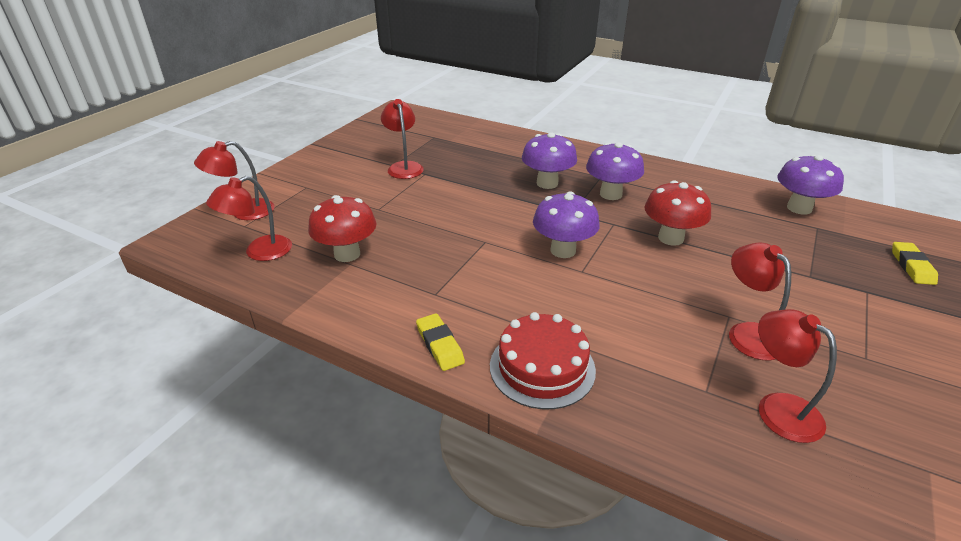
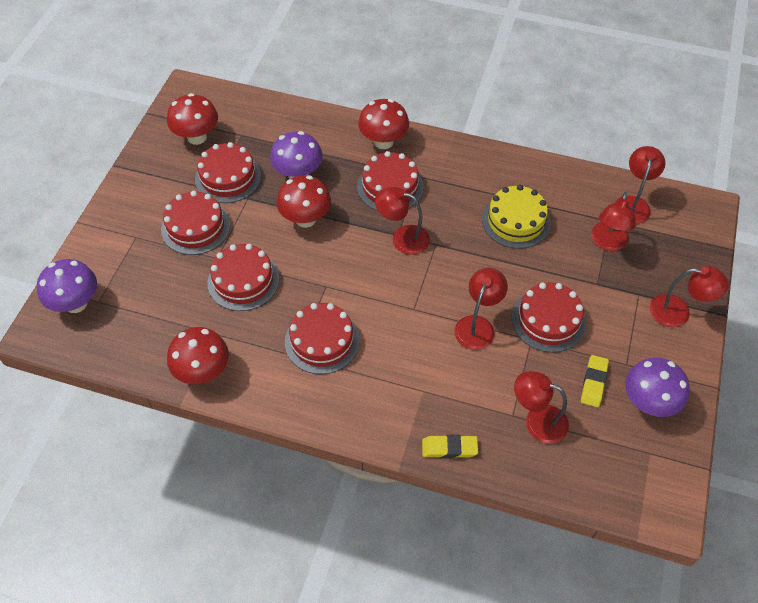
purple mushroom: 4 -> 3
red cake: 1 -> 6
red lamp: 5 -> 6
red mushroom: 2 -> 4
yellow cake: 0 -> 1

